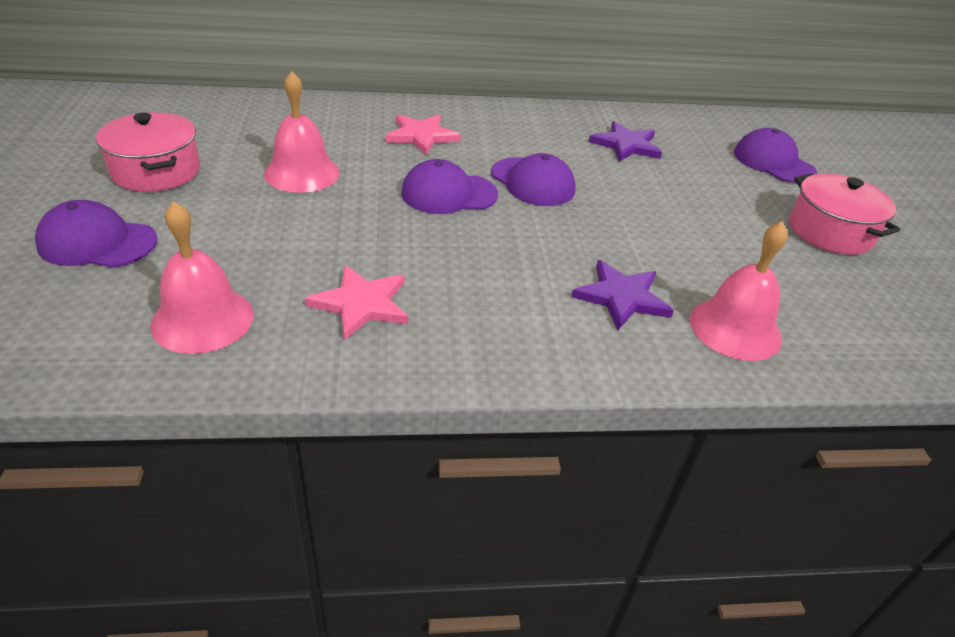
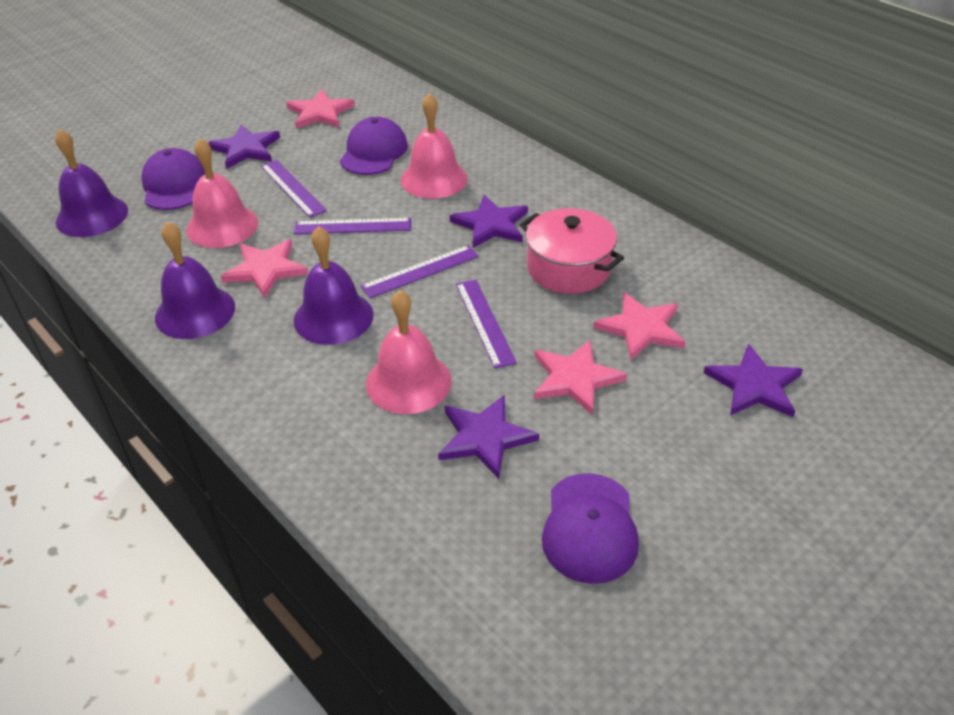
pink pot: 2 -> 1
pink star: 2 -> 4
purple bell: 0 -> 3
purple cap: 4 -> 3
purple ruler: 0 -> 4
purple star: 2 -> 4

